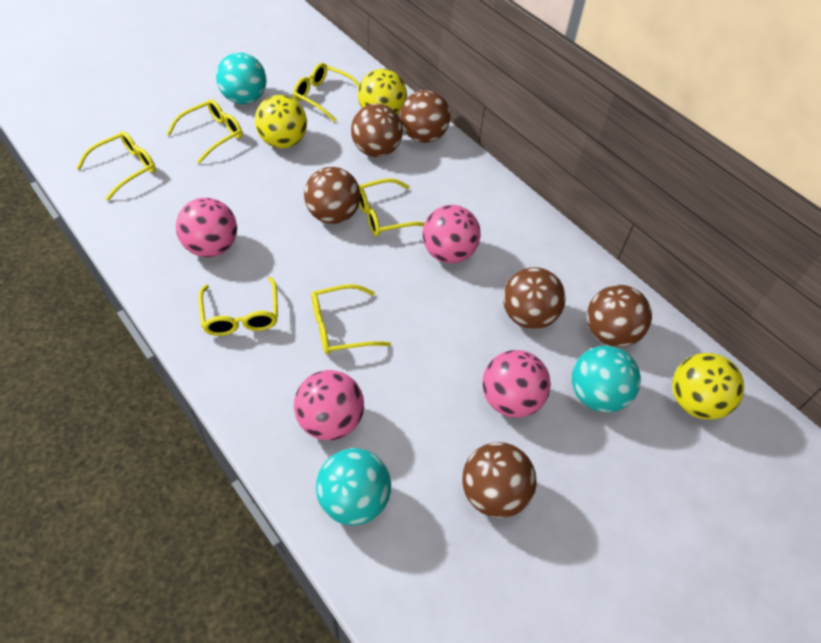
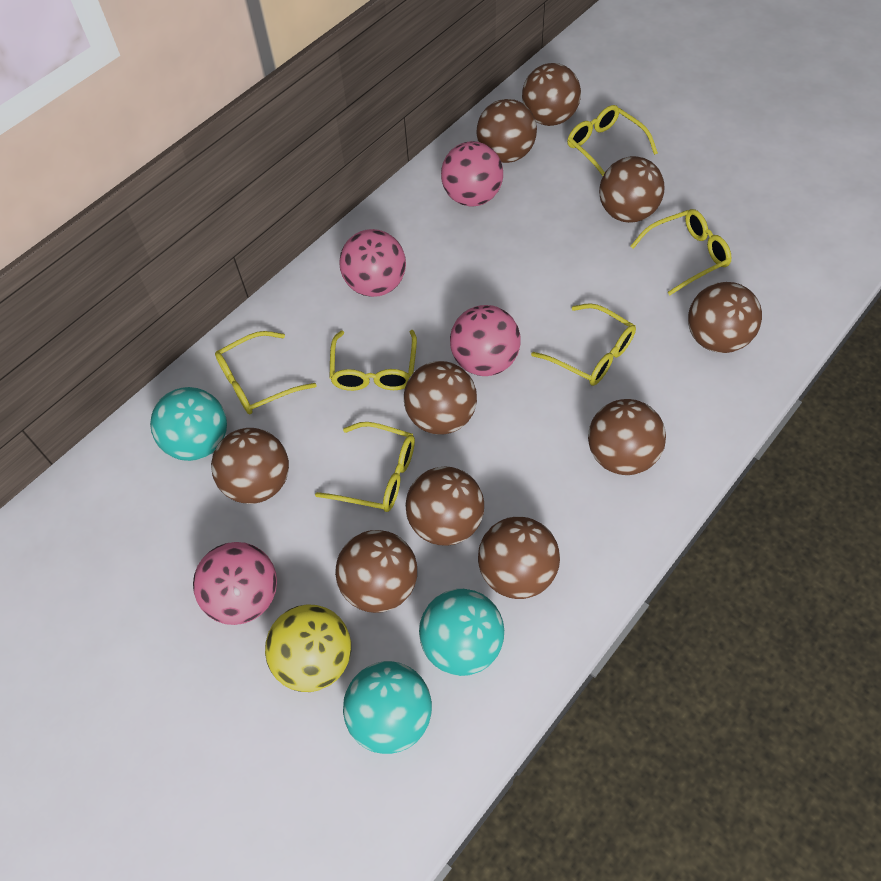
brown ball: 6 -> 10
yellow ball: 3 -> 1

